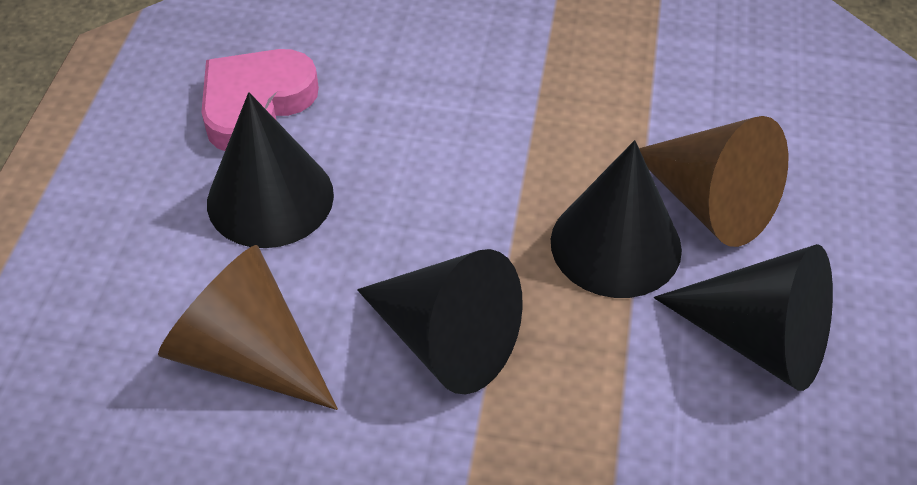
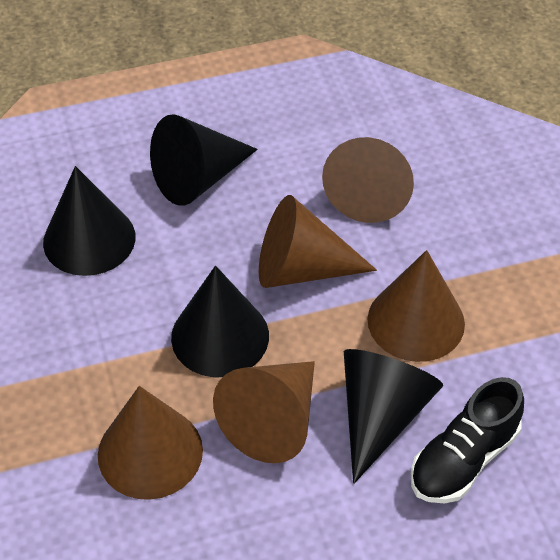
black shoe: 0 -> 1
brown cone: 2 -> 5
pink heart: 1 -> 0

